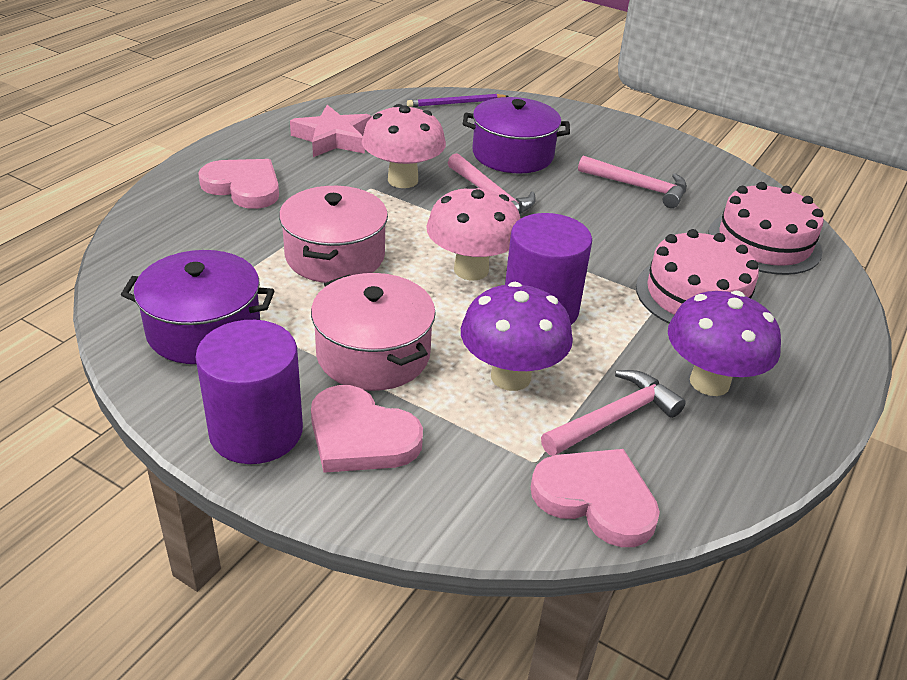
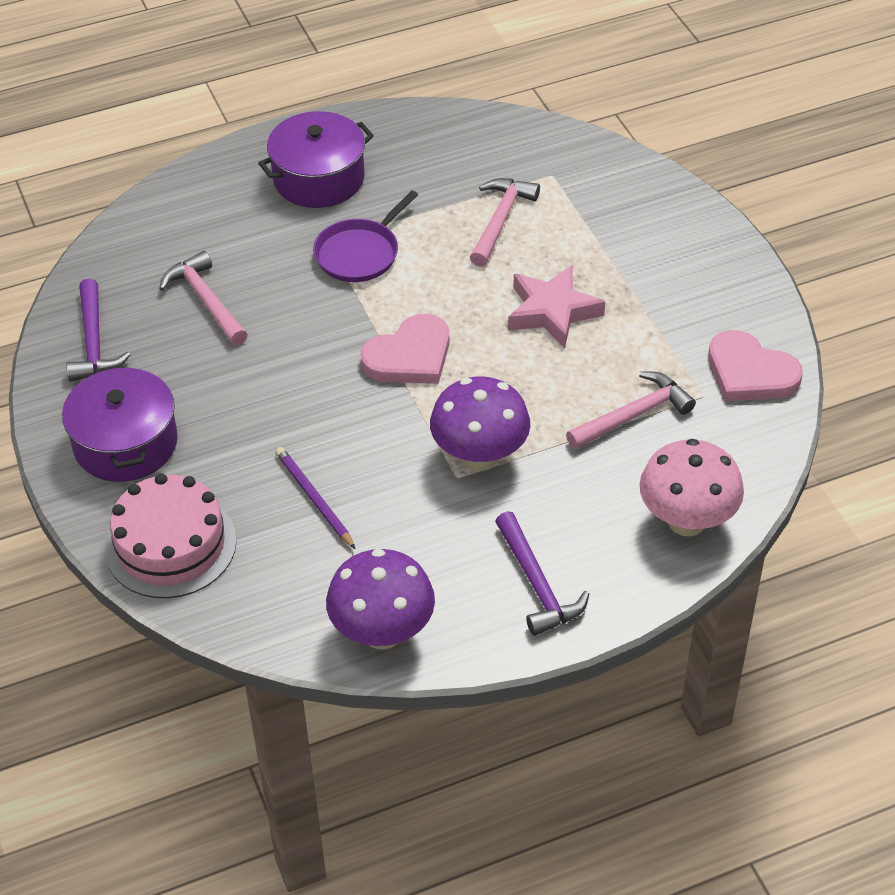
pink cake: 2 -> 1
pink heart: 3 -> 2
pink mushroom: 2 -> 1
pink pot: 2 -> 0
purple cylinder: 2 -> 0
purple hammer: 0 -> 2
purple pan: 0 -> 1

